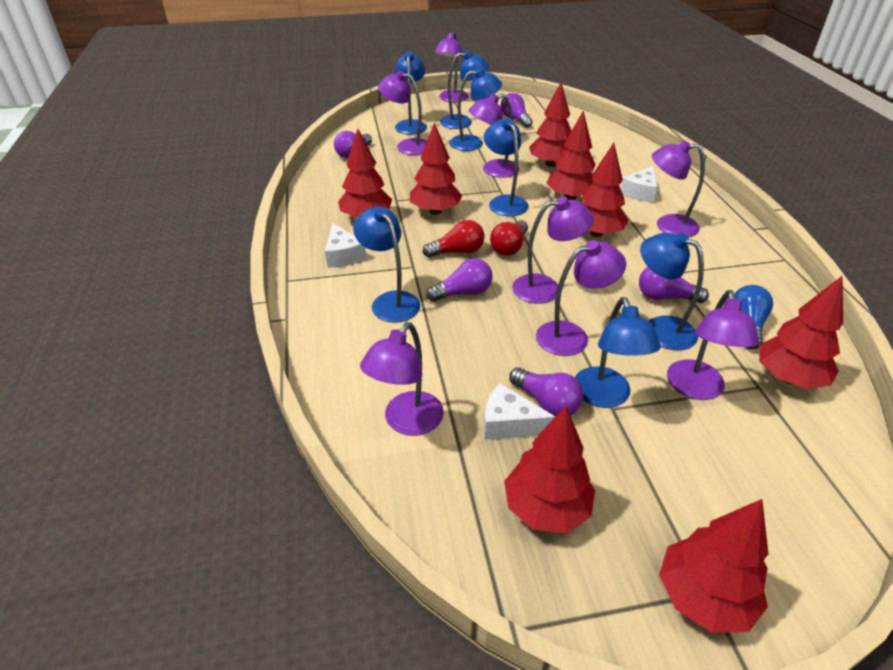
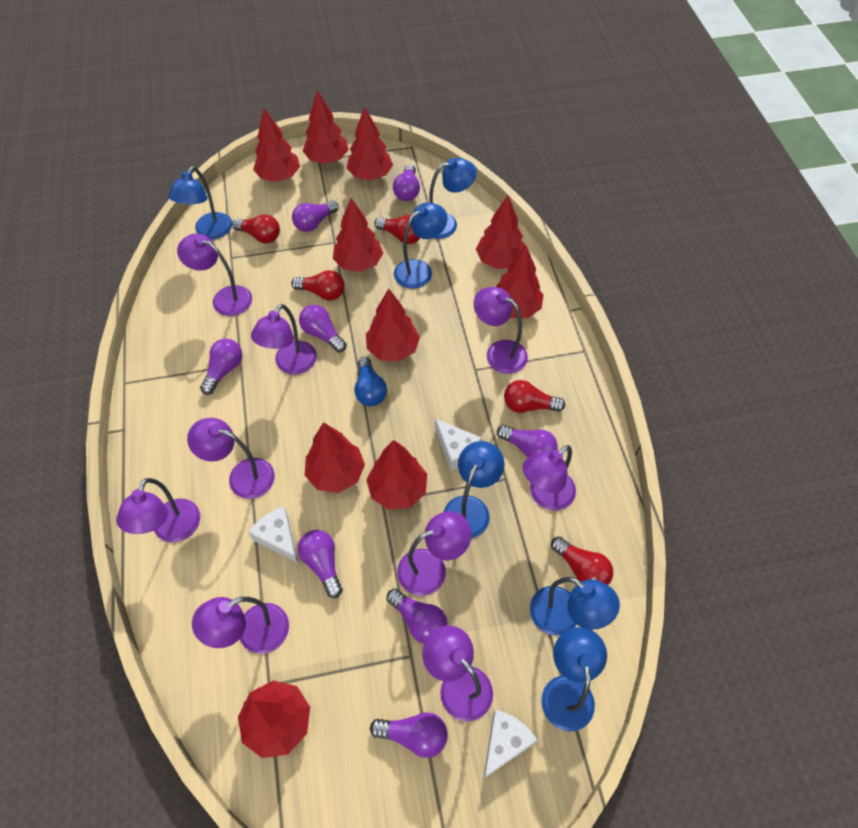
blue lamp: 7 -> 6
purple lamp: 8 -> 9
purple light bulb: 5 -> 8
red light bulb: 2 -> 5
red tree: 8 -> 10

